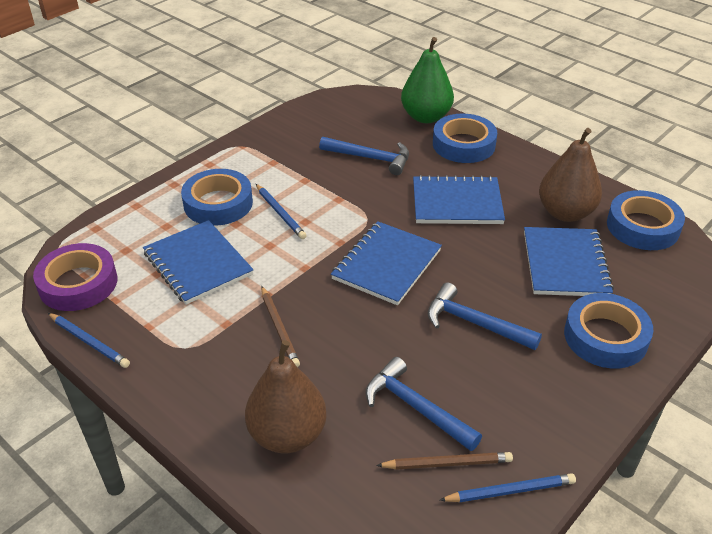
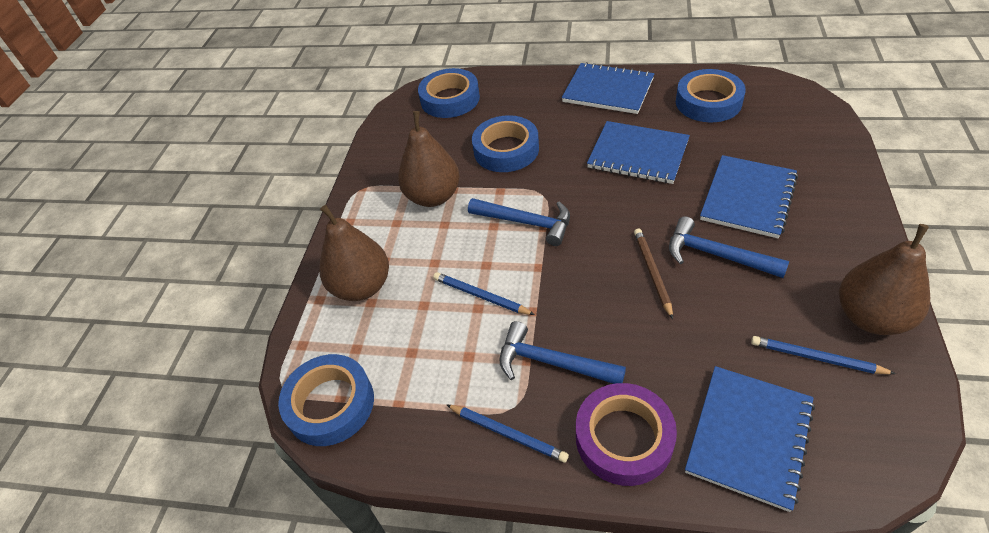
brown pear: 2 -> 3
brown pencil: 2 -> 1
green pear: 1 -> 0

